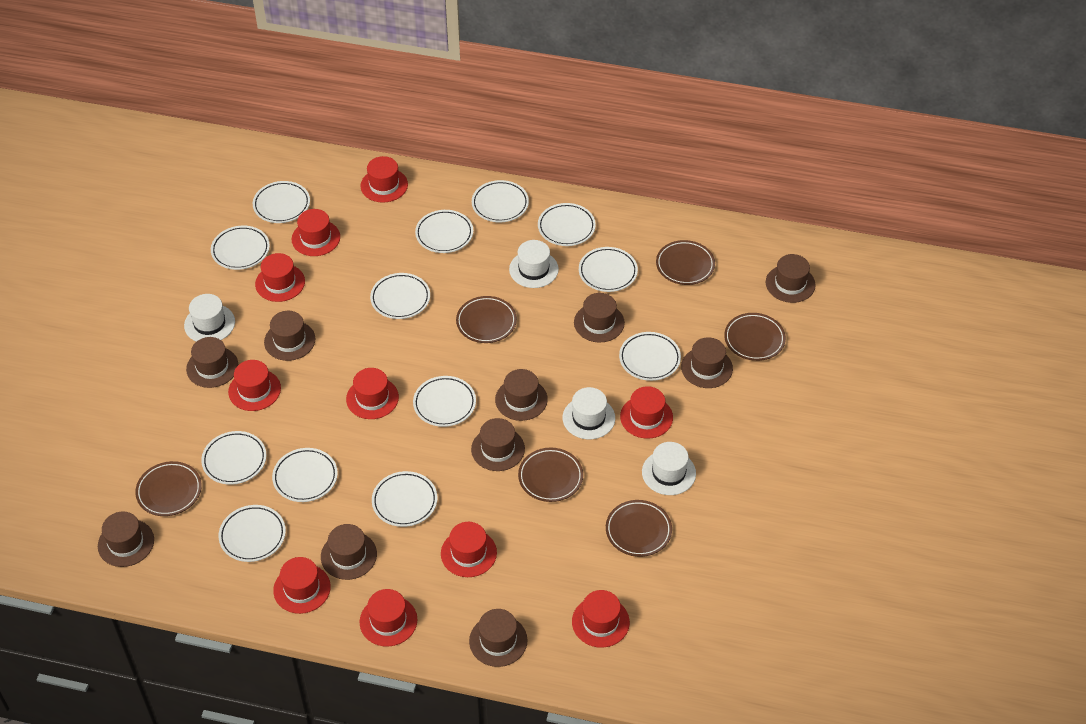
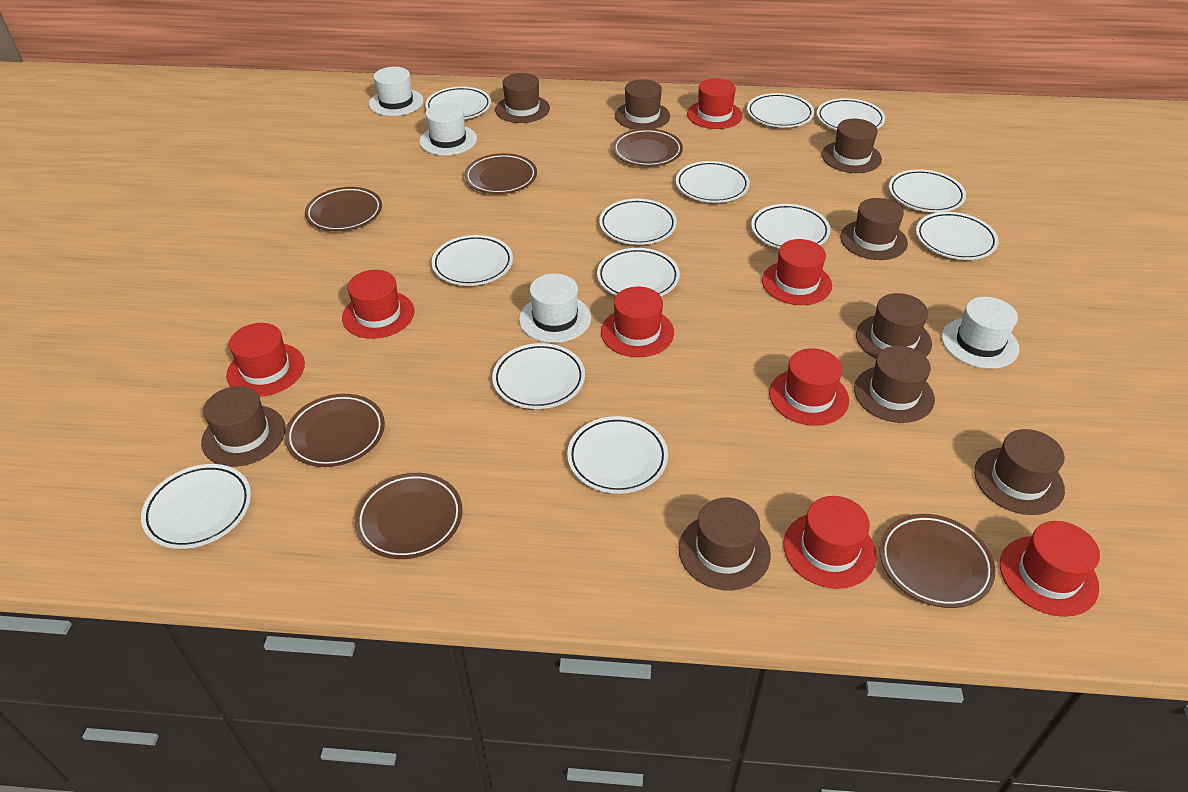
brown hat: 10 -> 9
red hat: 10 -> 8

